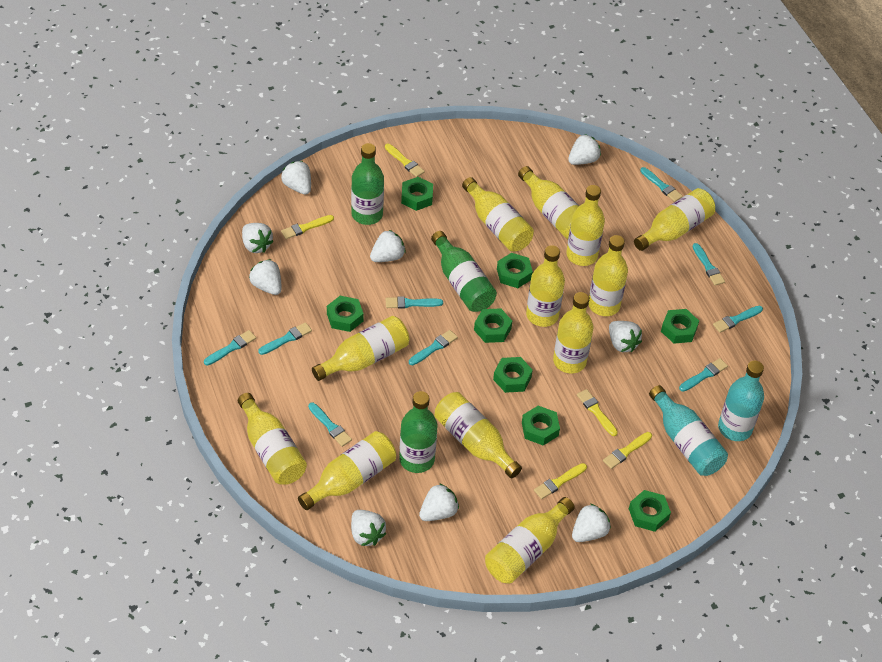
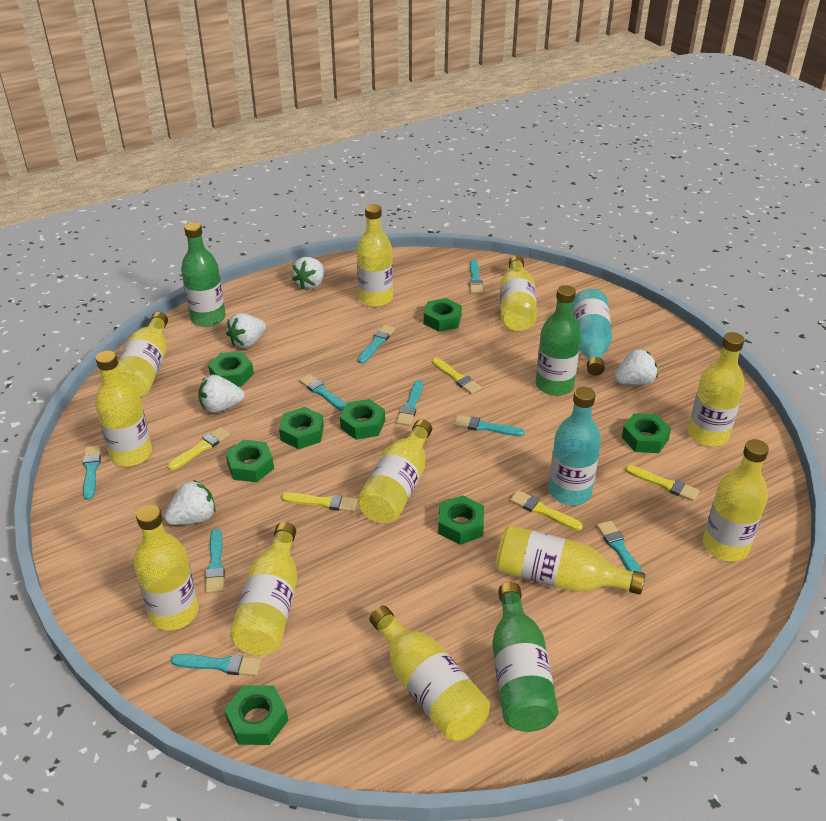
white strawberry: 9 -> 5
yellow bottle: 12 -> 11

